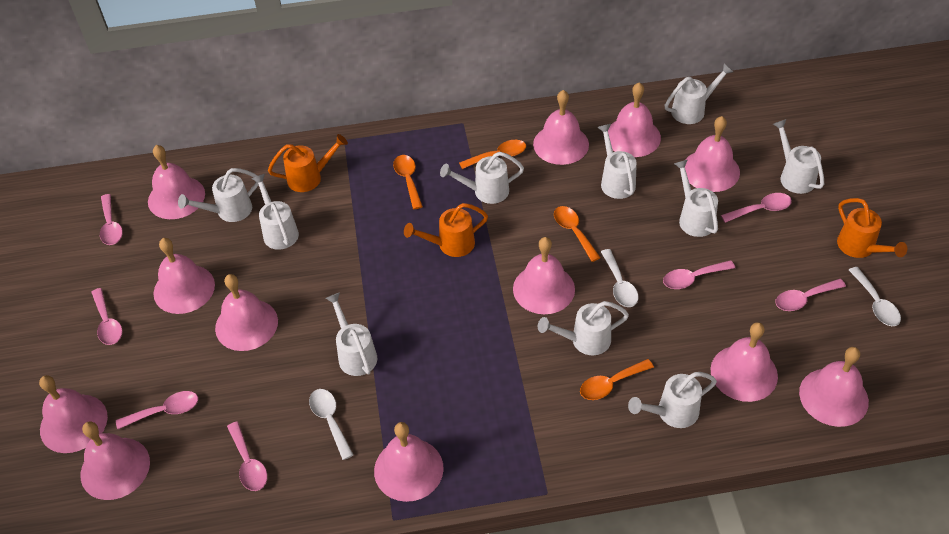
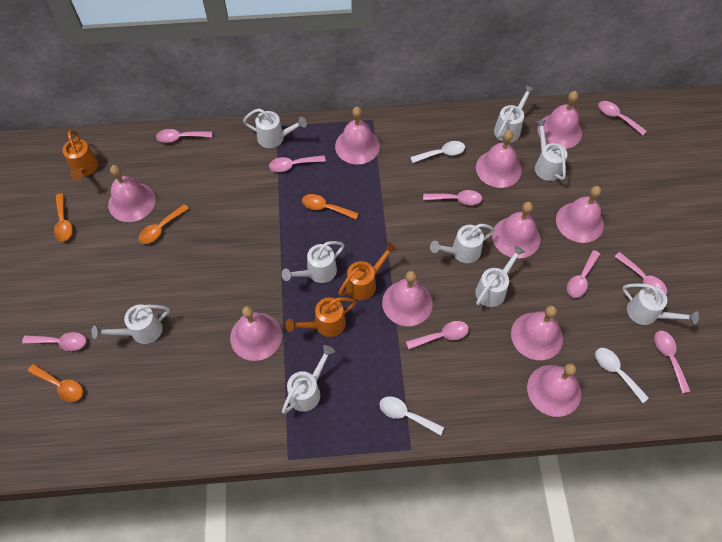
pink bell: 12 -> 10
pink spoon: 7 -> 9
white watering can: 10 -> 9

